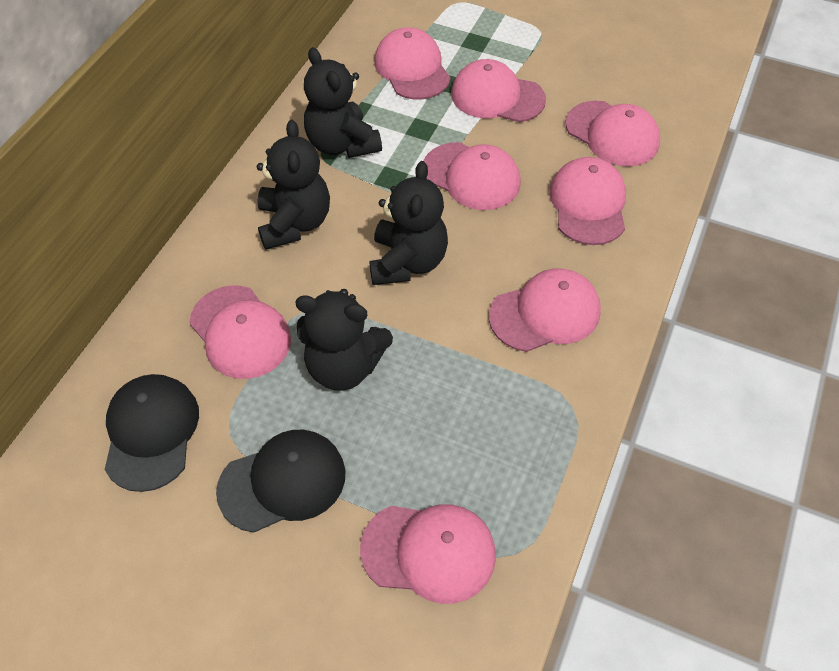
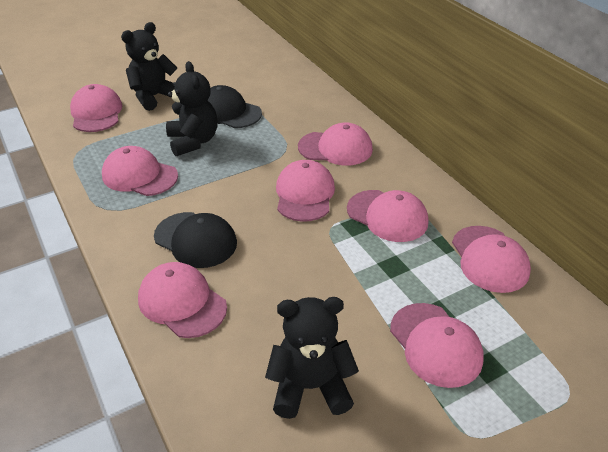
black teddy bear: 4 -> 3

